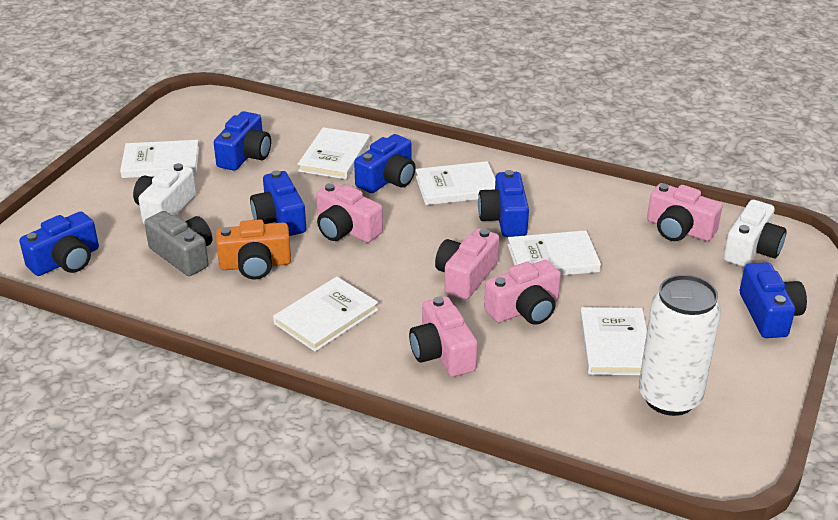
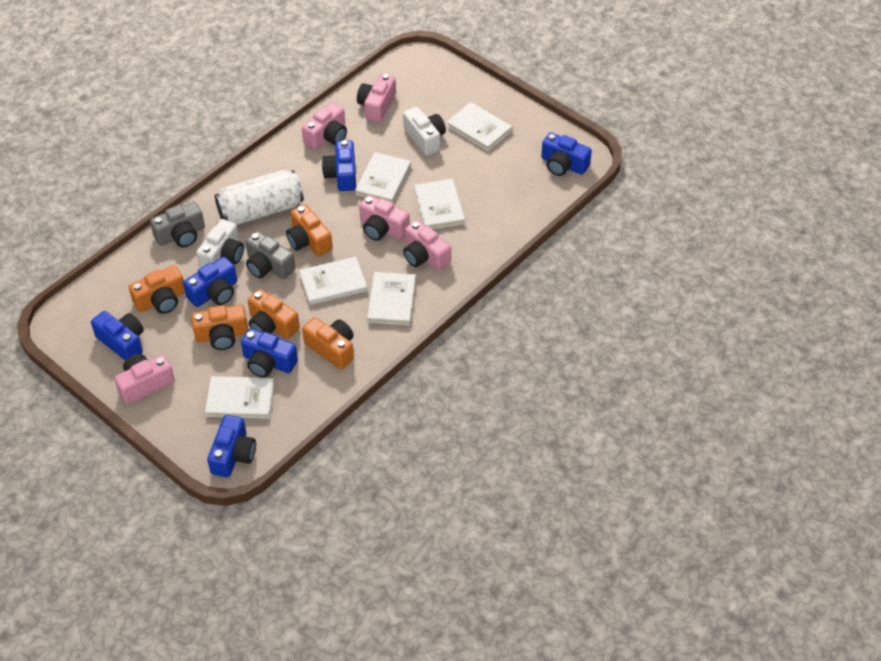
grey camera: 1 -> 2
orange camera: 1 -> 5

